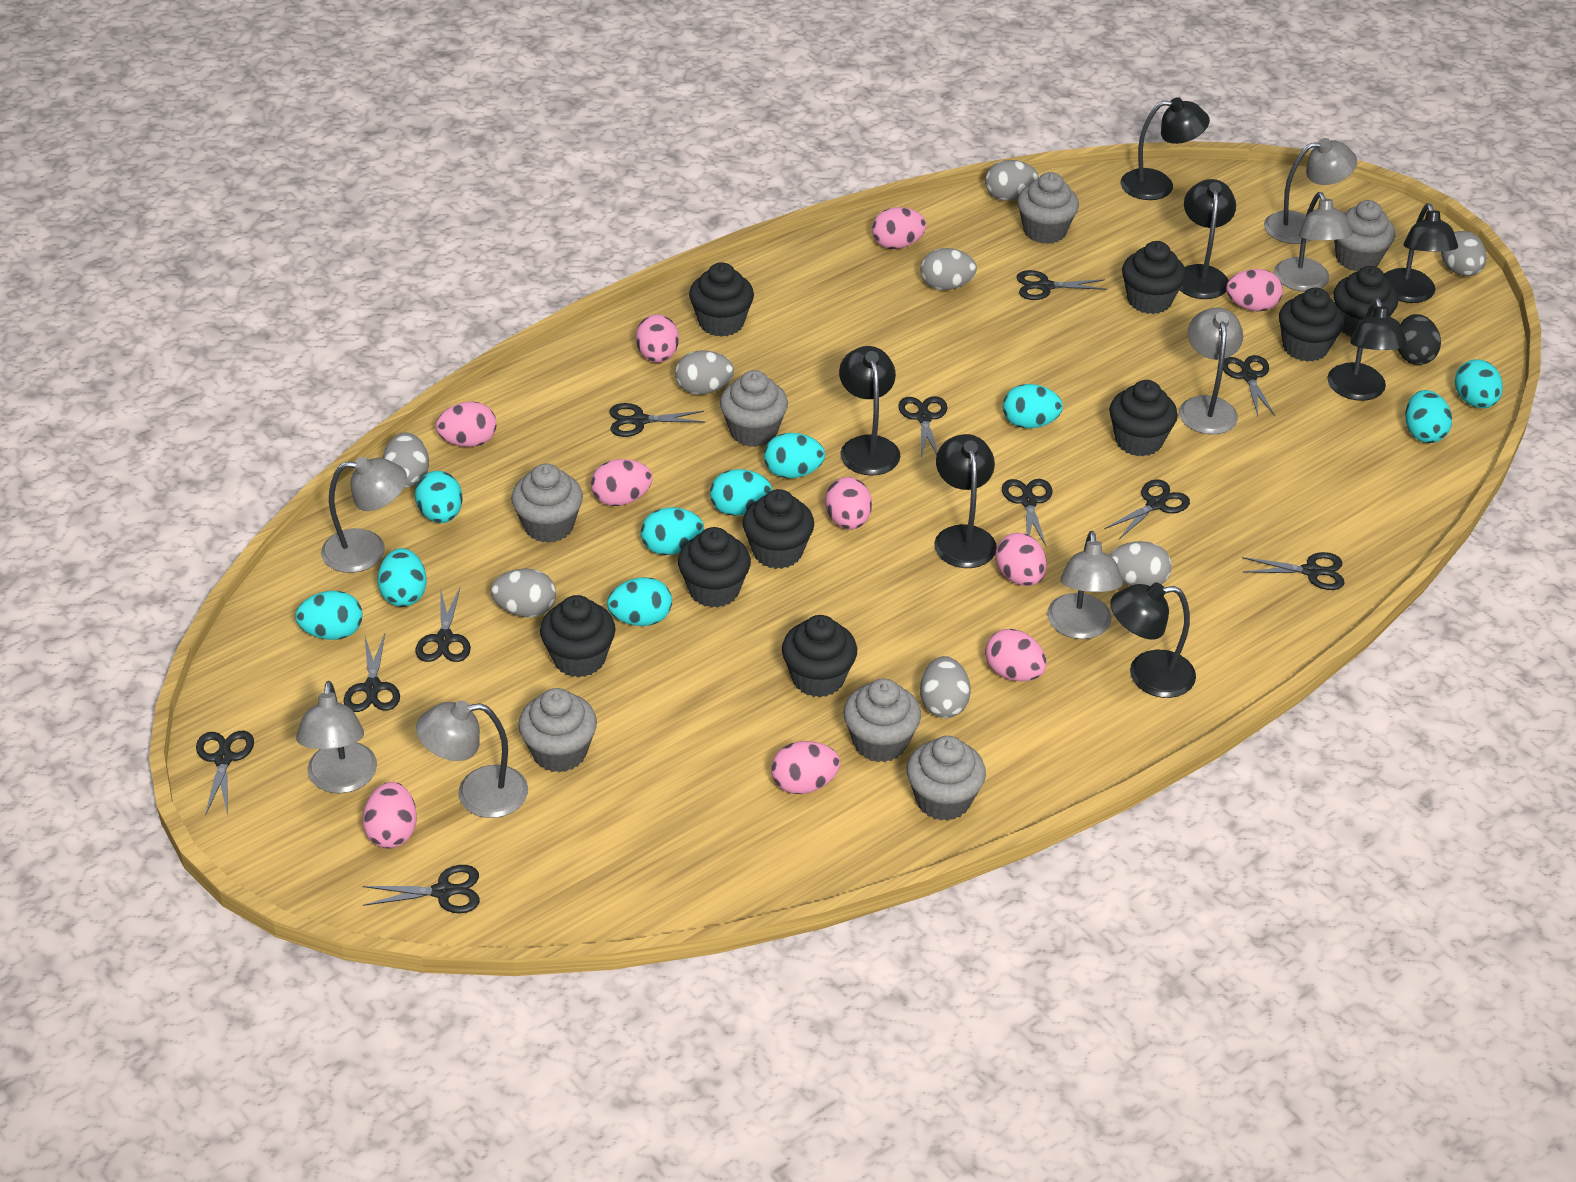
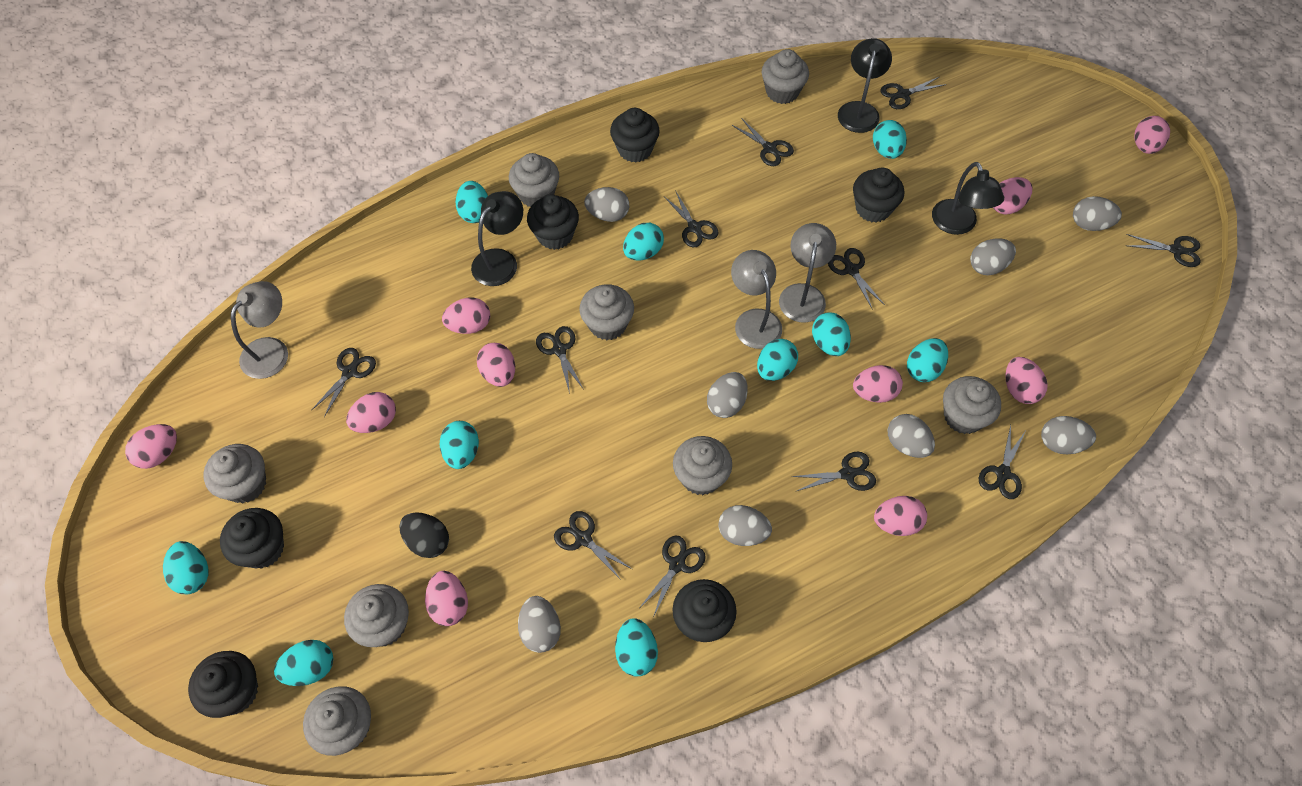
black cupcake: 9 -> 6
black lamp: 7 -> 3
grey cupcake: 7 -> 8
grey lamp: 7 -> 3

